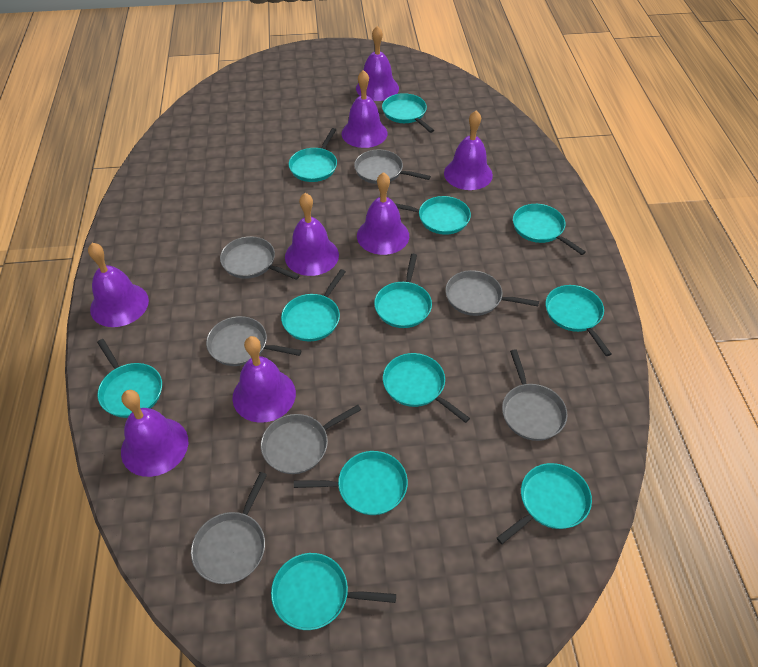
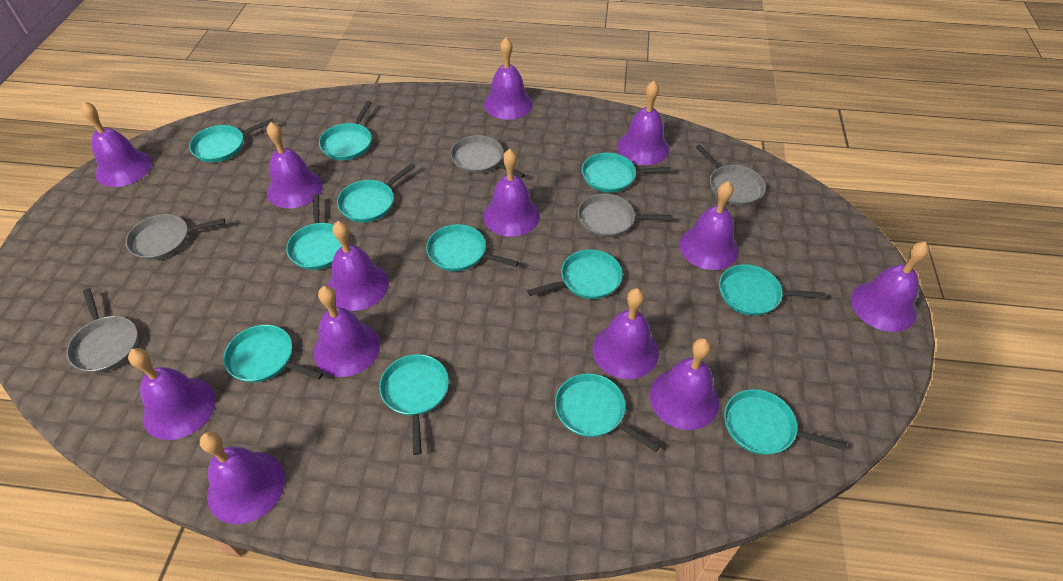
grey pan: 7 -> 5
purple bell: 8 -> 13

